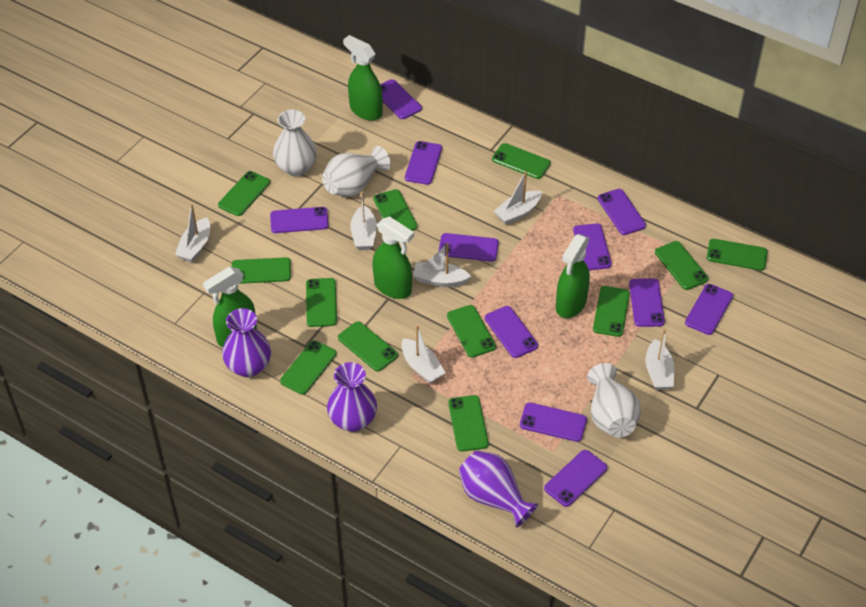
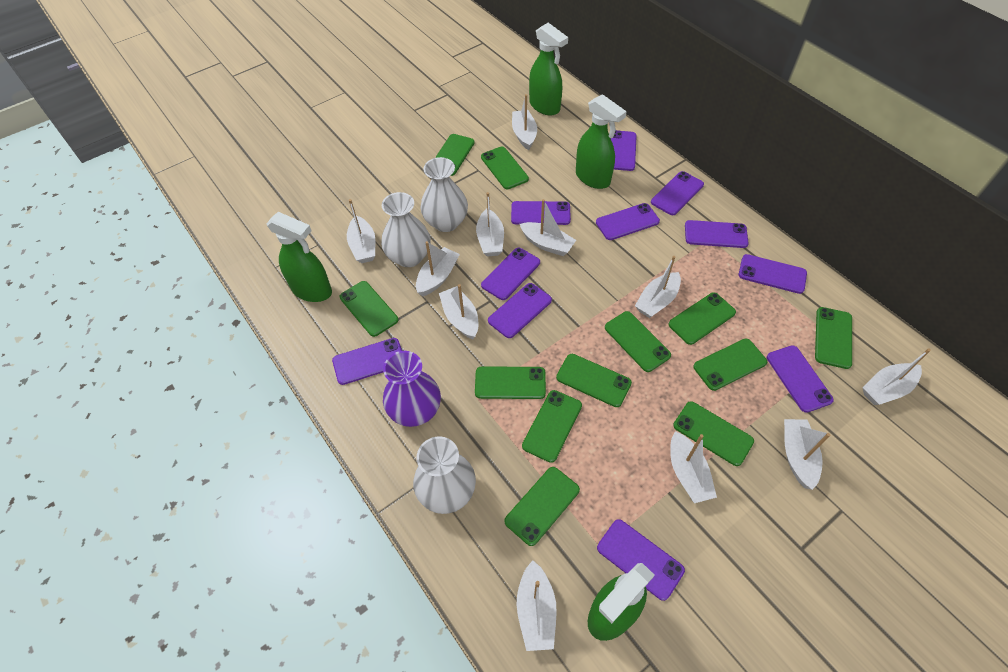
purple vase: 3 -> 1
white boat: 6 -> 11

